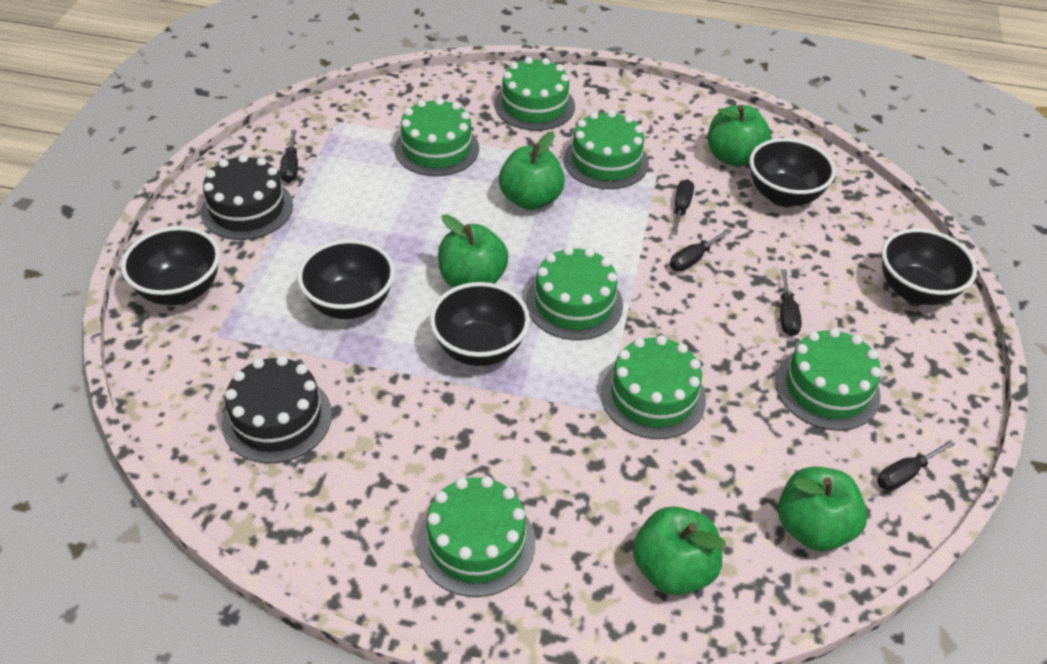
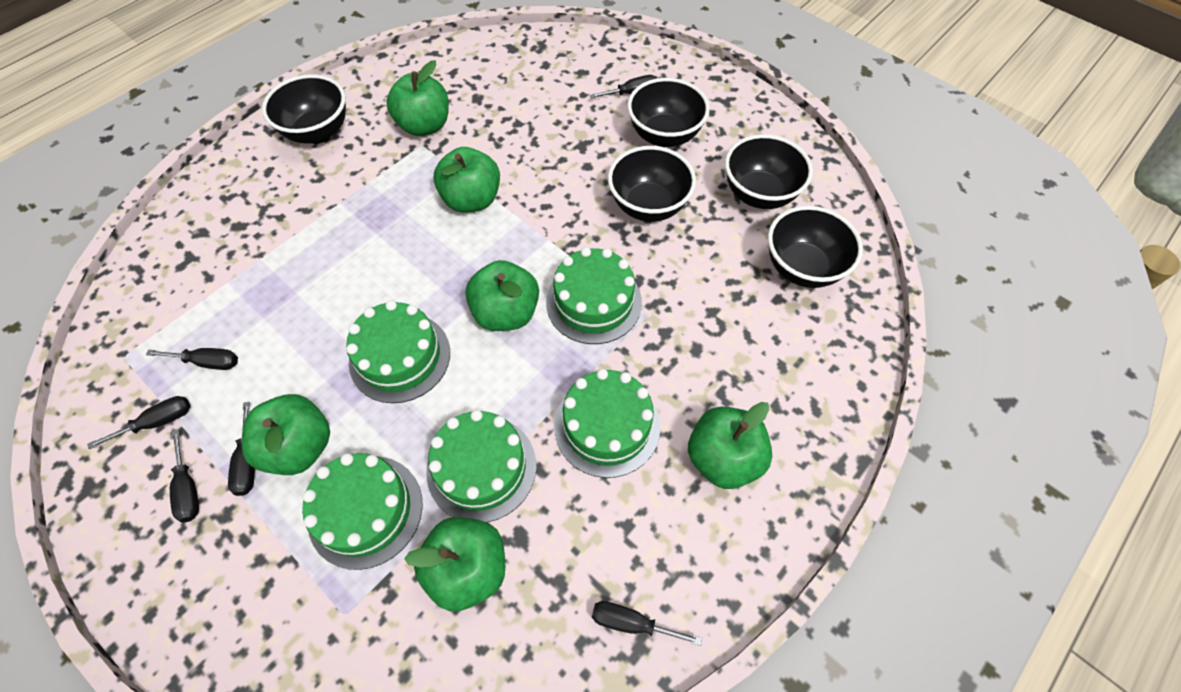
black cake: 2 -> 0
black screwdriver: 5 -> 6
green apple: 5 -> 6
green cake: 7 -> 5

